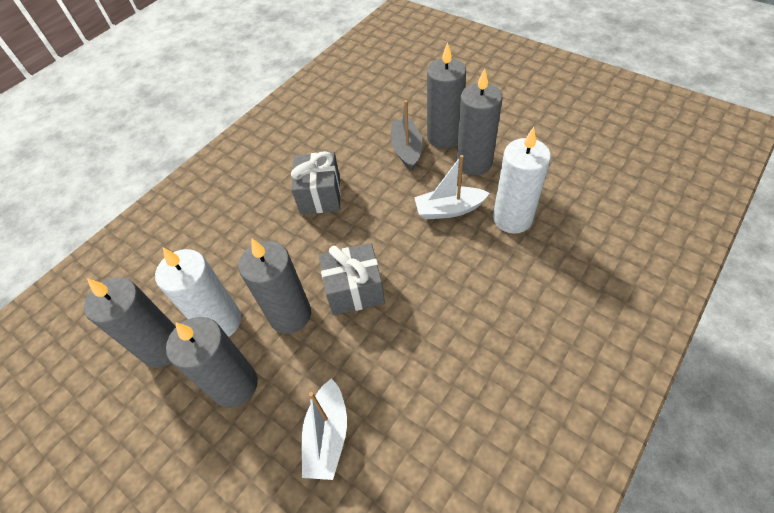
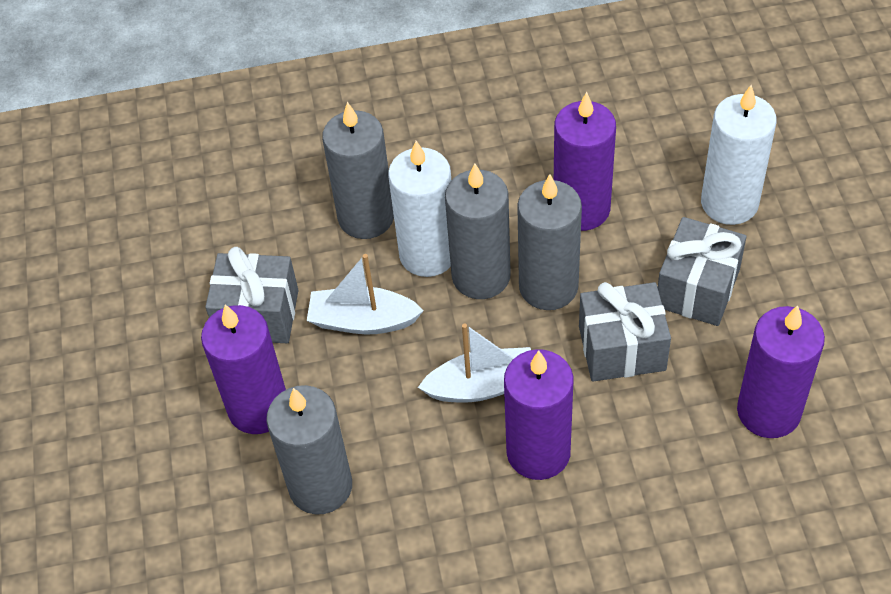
grey boat: 1 -> 0
grey candle: 5 -> 4
grey gift: 2 -> 3
purple candle: 0 -> 4

